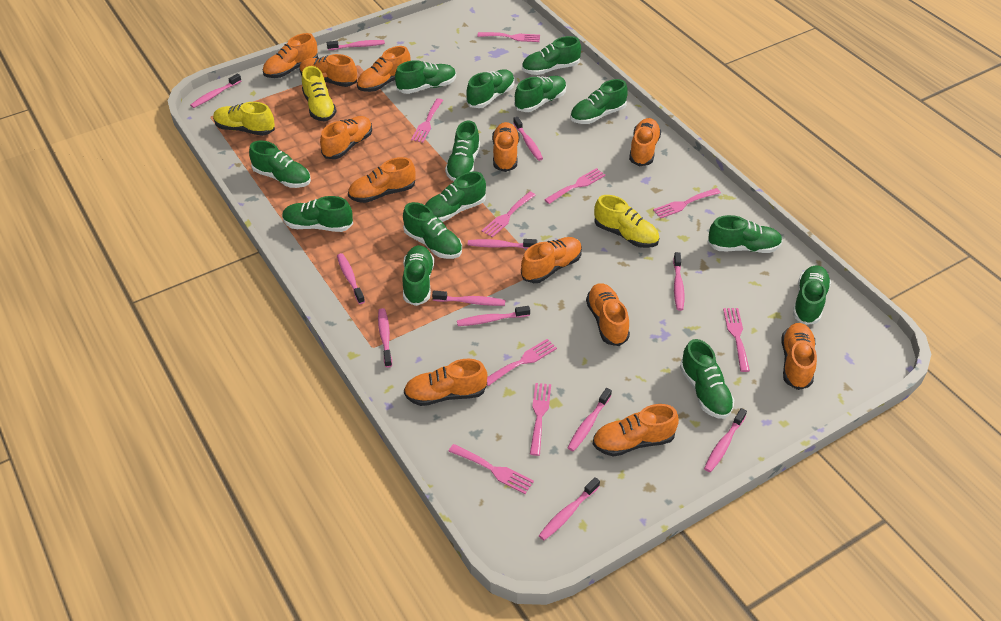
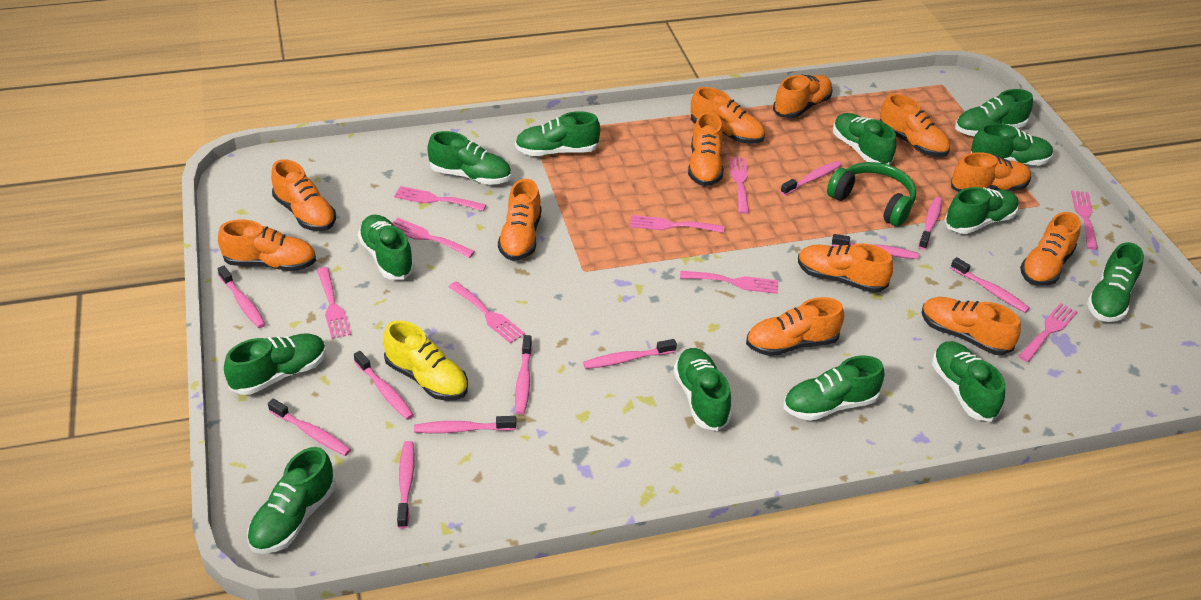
green headphones: 0 -> 1
green shoe: 14 -> 13
pink toothbrush: 12 -> 11
yellow shoe: 3 -> 1

